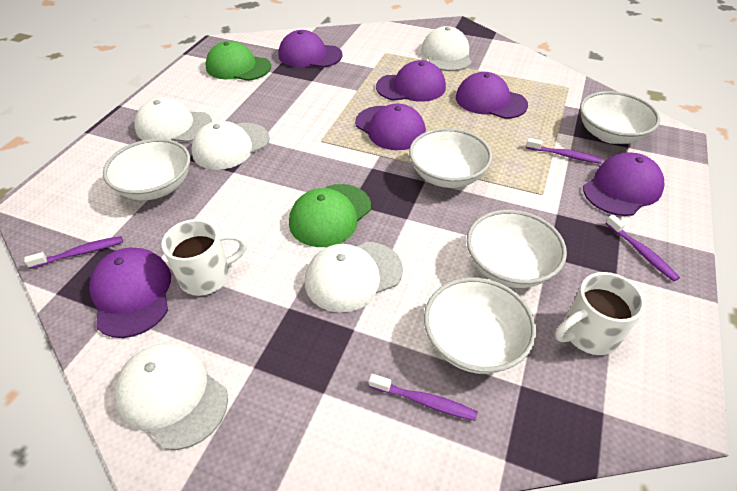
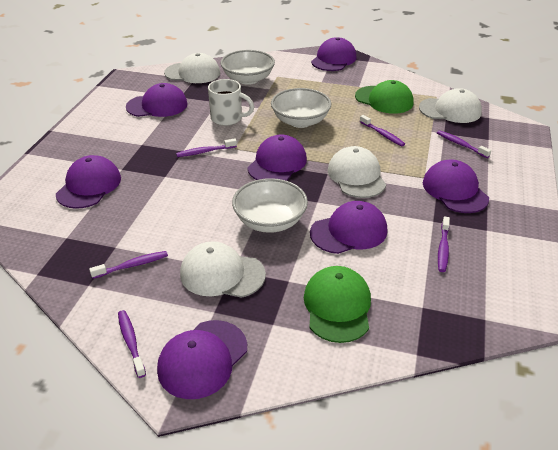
purple cap: 6 -> 7
purple toothbrush: 4 -> 6
white bowl: 5 -> 3
white cap: 5 -> 4
white mug: 2 -> 1

